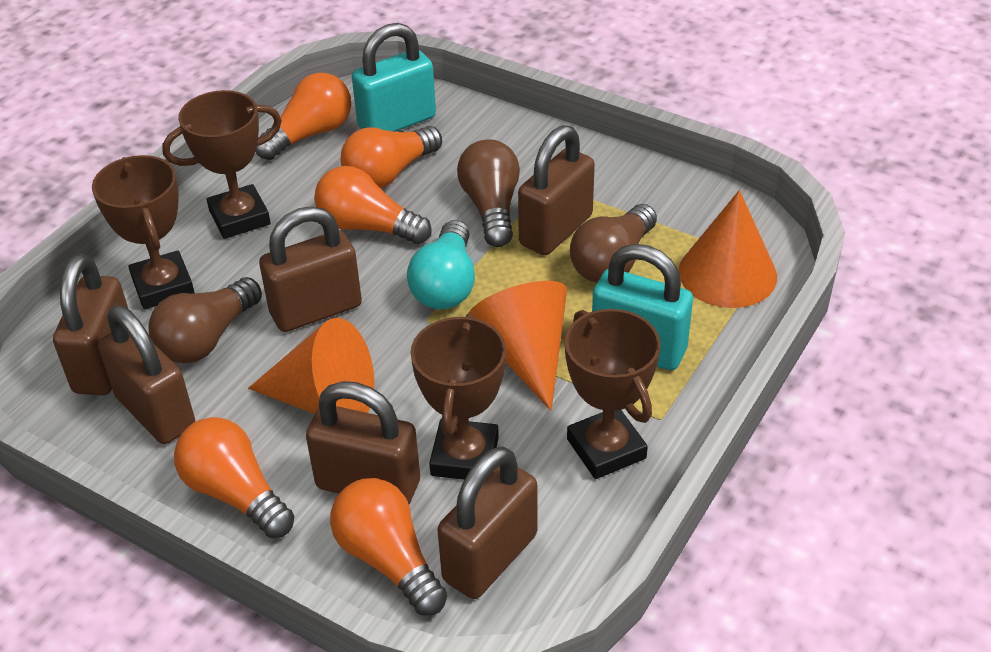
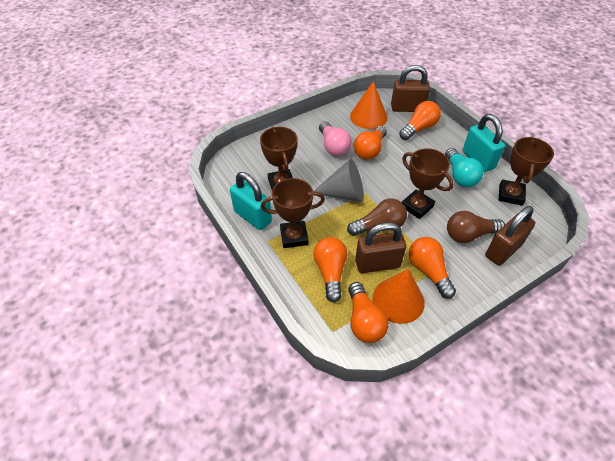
brown light bulb: 3 -> 2
brown padlock: 6 -> 3
grey cone: 0 -> 1
orange cone: 3 -> 2
pink light bulb: 0 -> 1

